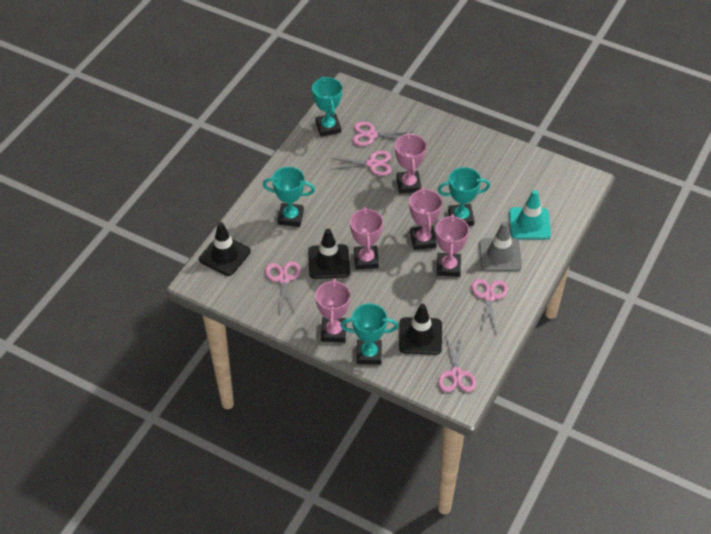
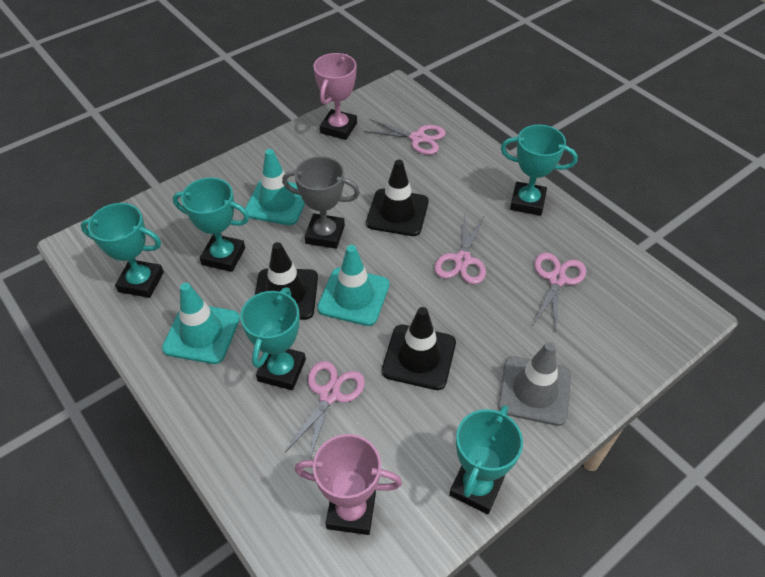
grey trophy: 0 -> 1
pink scissors: 5 -> 4
pink trophy: 5 -> 2
turquoise traffic cone: 1 -> 3
turquoise trophy: 4 -> 5

